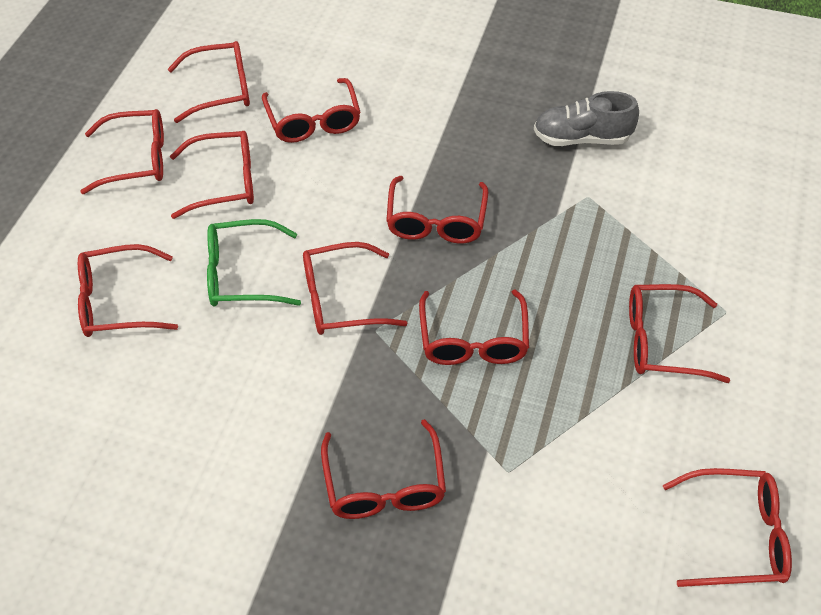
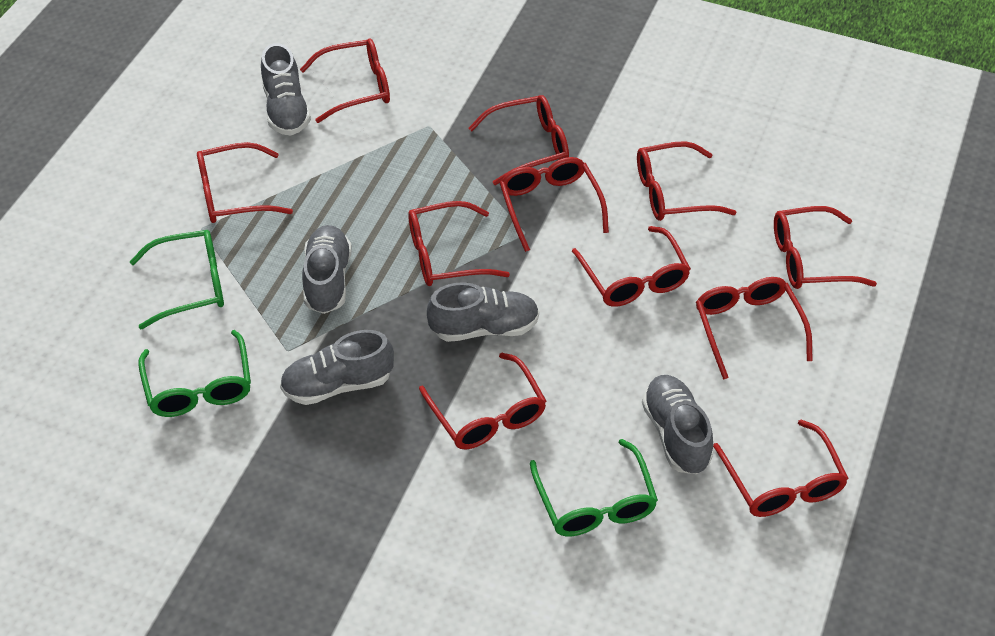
green glasses: 1 -> 3
grey shoe: 1 -> 5

